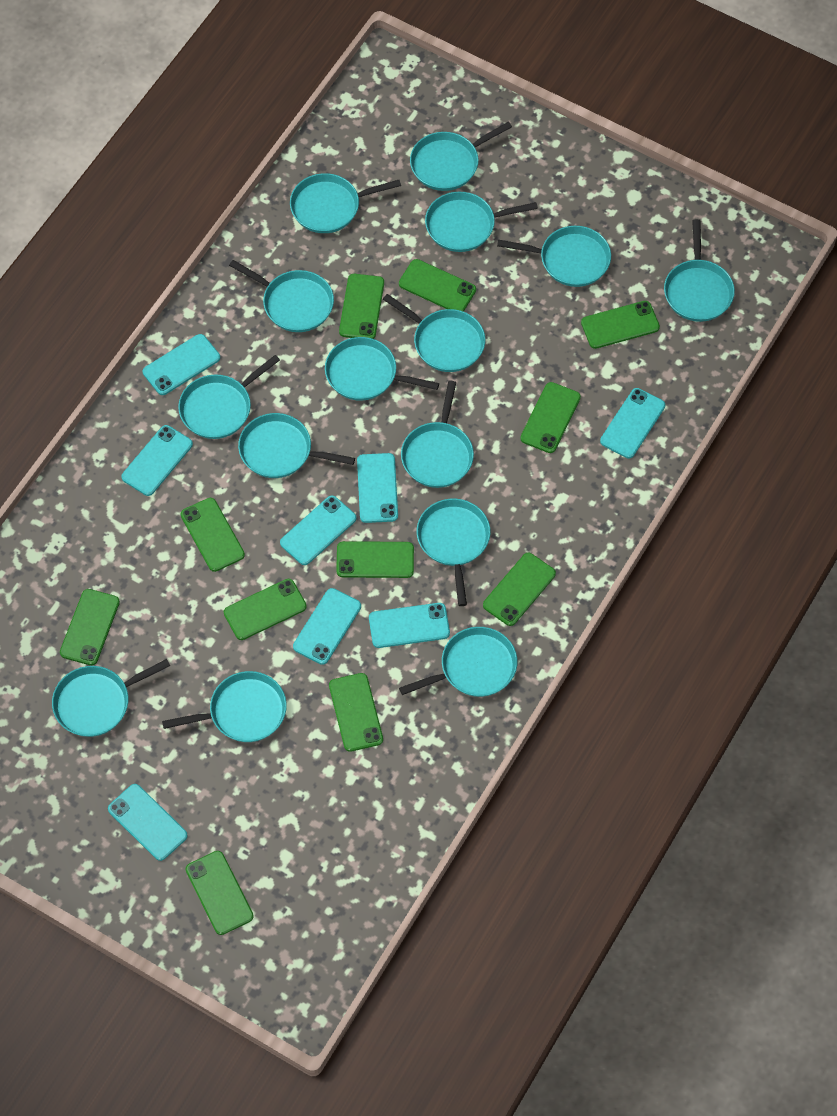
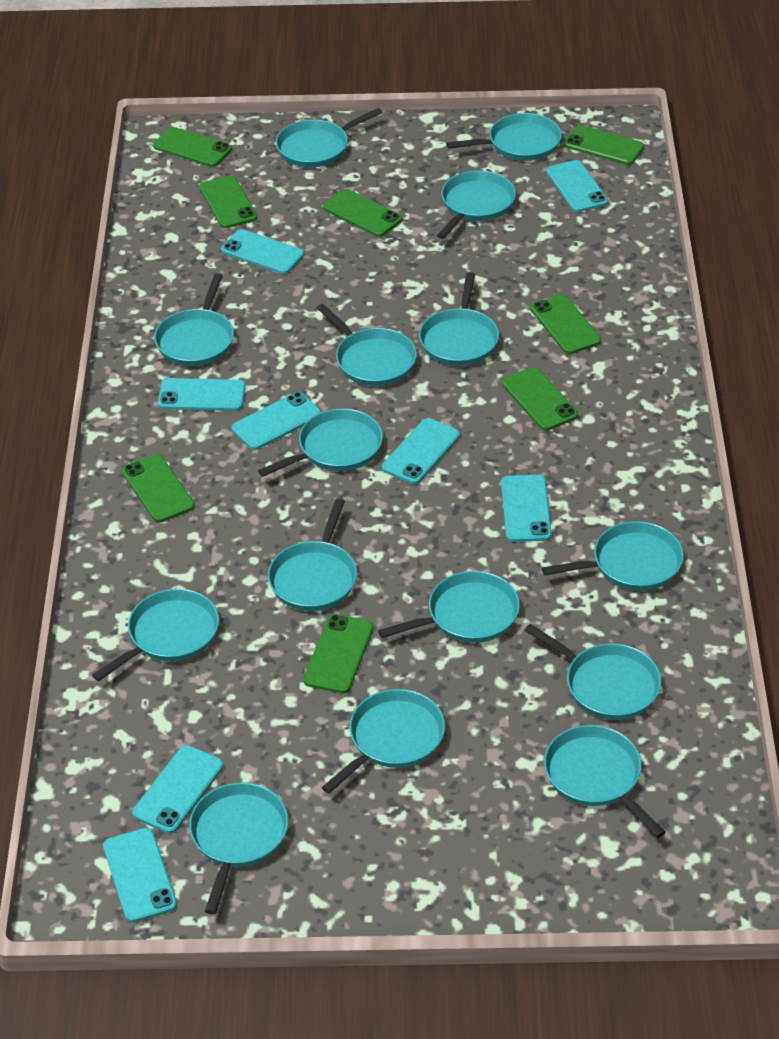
green phone: 11 -> 8

